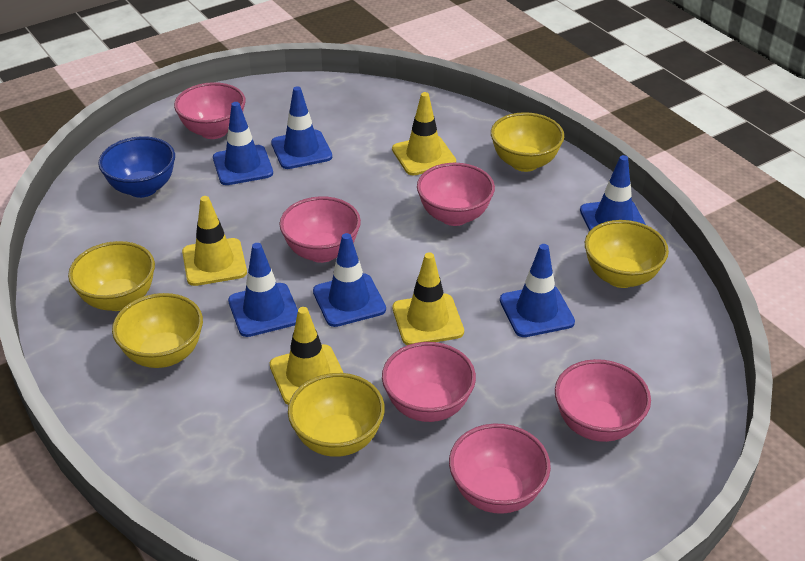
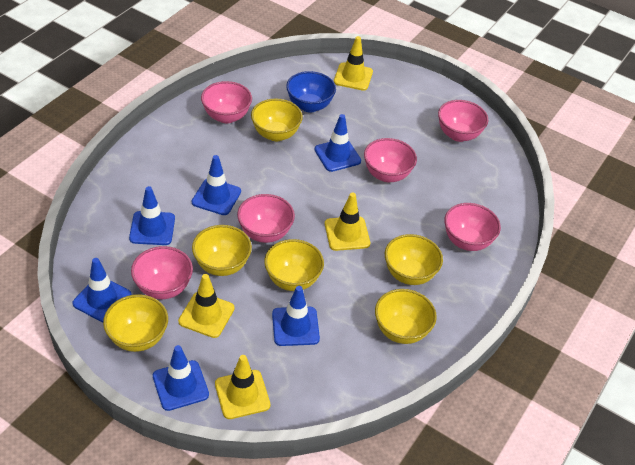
yellow bowl: 5 -> 6

